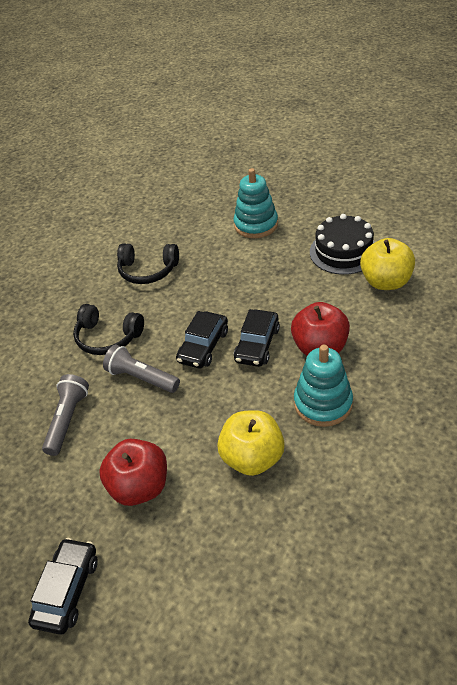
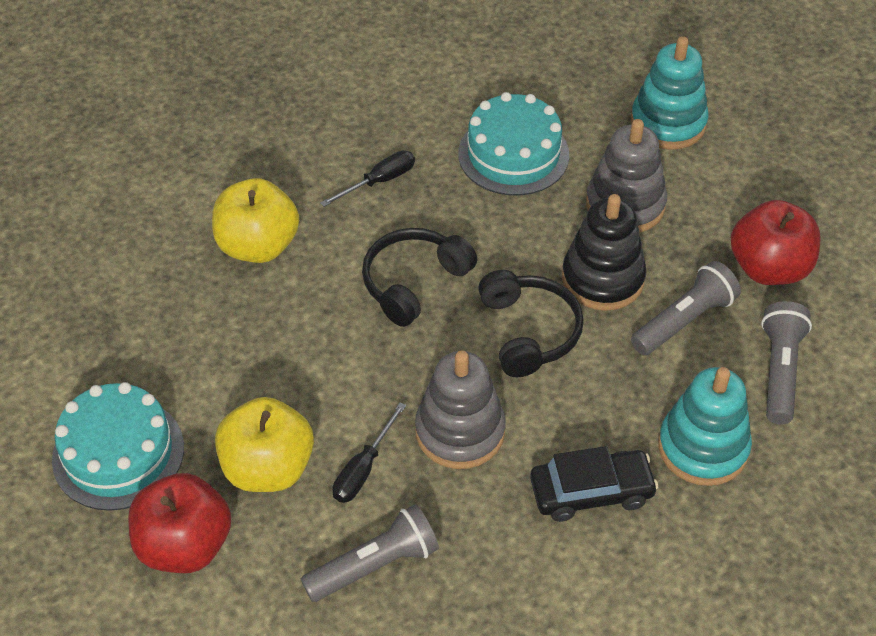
black cake: 1 -> 0
black car: 3 -> 1
black screwdriver: 0 -> 2
black stacking toy: 0 -> 1
grey flashlight: 2 -> 3
grey stacking toy: 0 -> 2
turquoise cake: 0 -> 2

